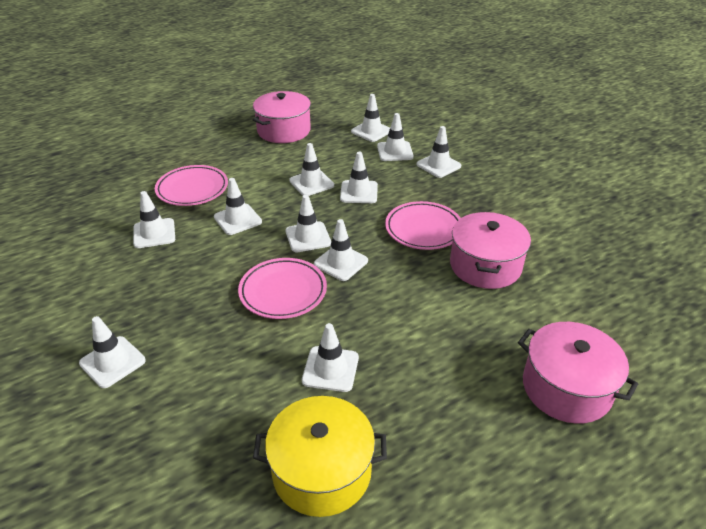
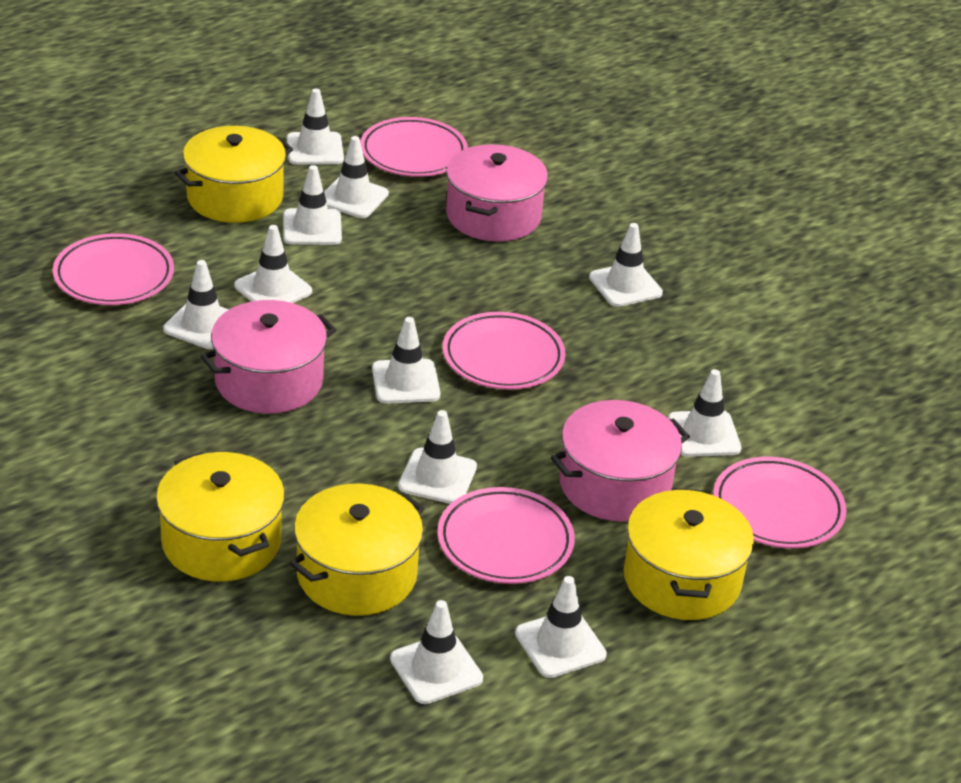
pink plate: 3 -> 5
yellow pot: 1 -> 4

